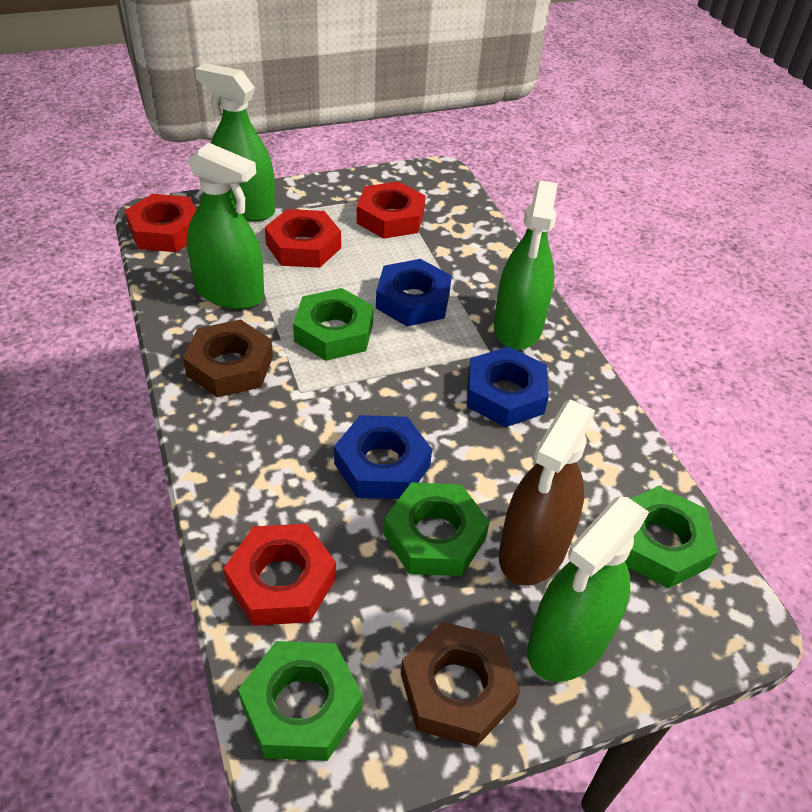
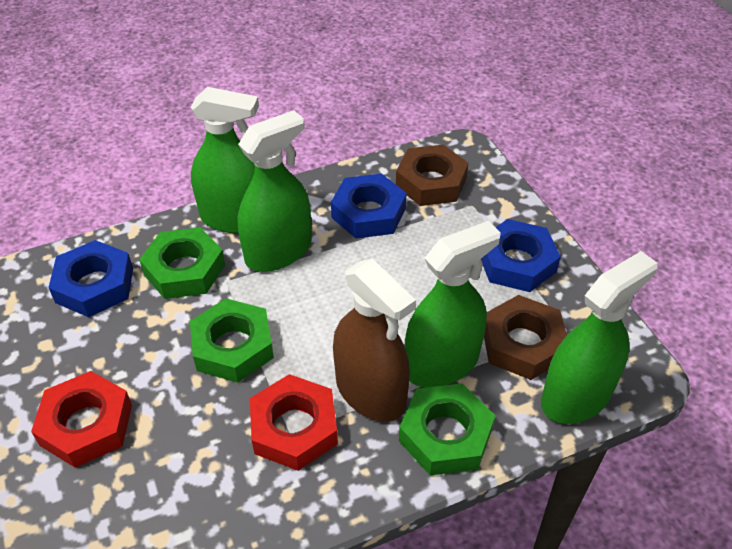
green nut: 4 -> 3
red nut: 4 -> 2

